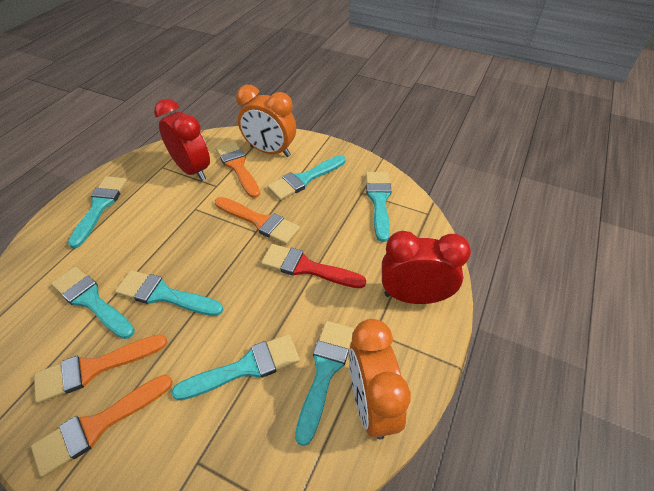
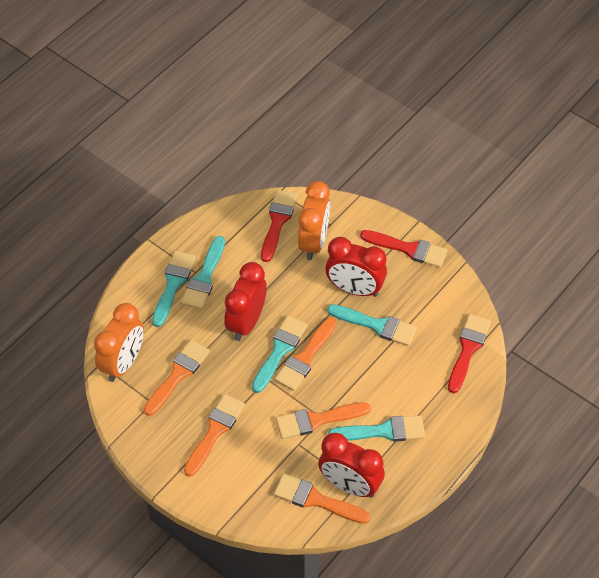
orange brush: 4 -> 5
red brush: 1 -> 3
red clock: 2 -> 3
turquoise brush: 7 -> 5

